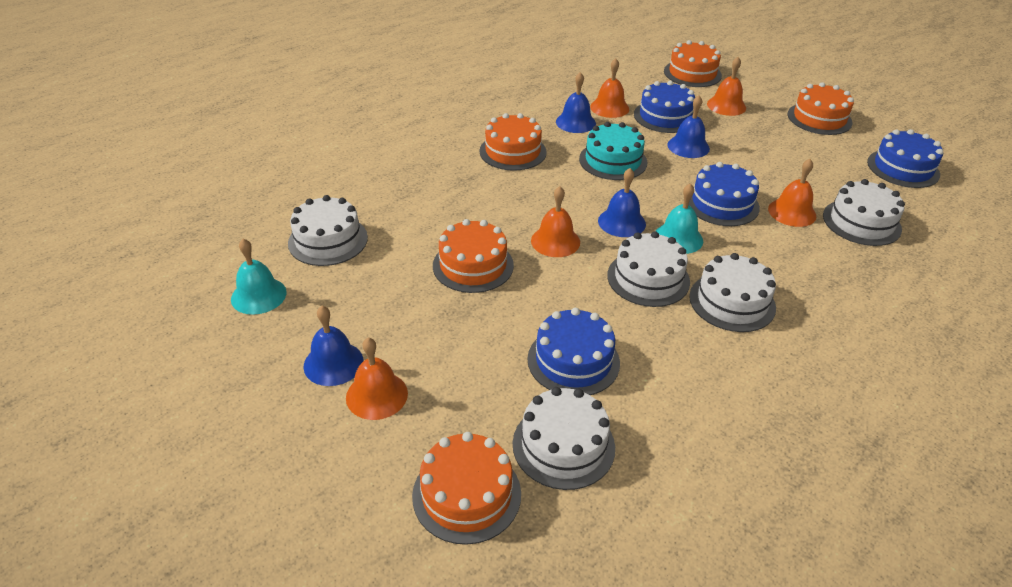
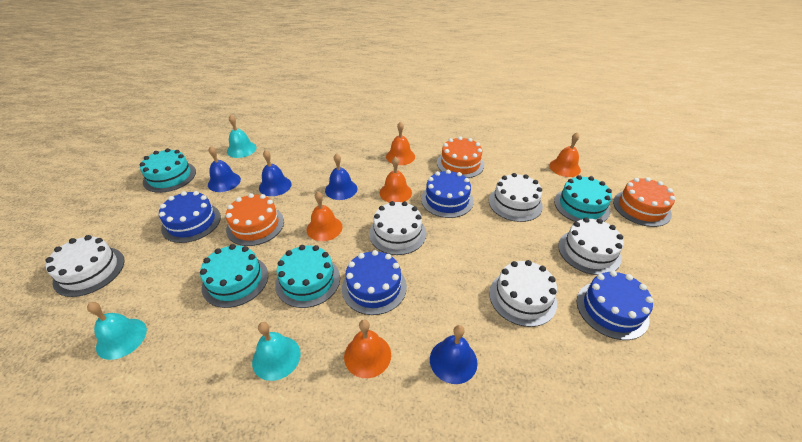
orange cake: 5 -> 3
turquoise bell: 2 -> 3
turquoise cake: 1 -> 4

